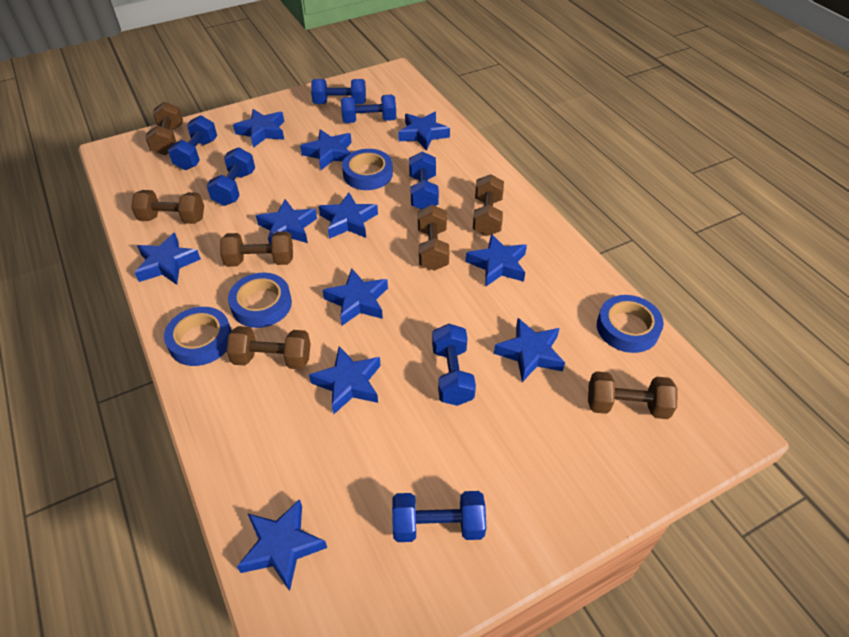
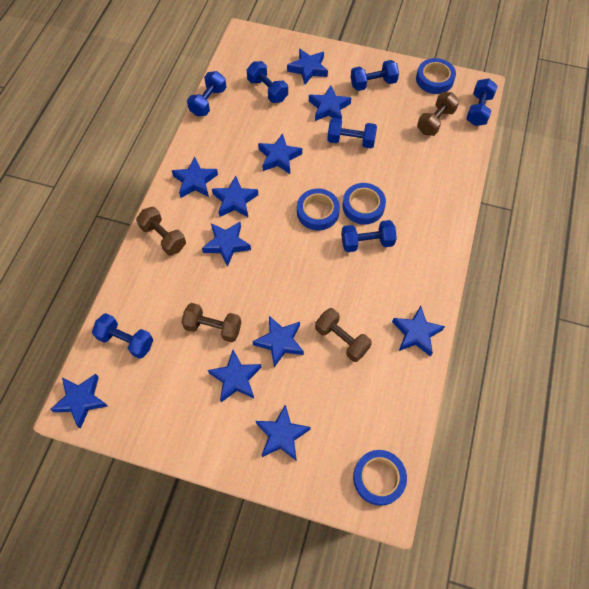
brown dumbbell: 7 -> 4

